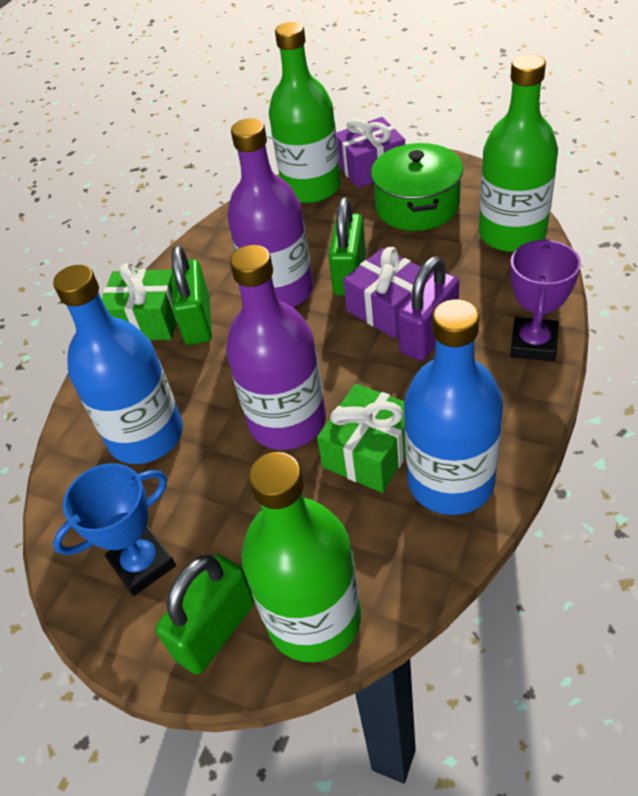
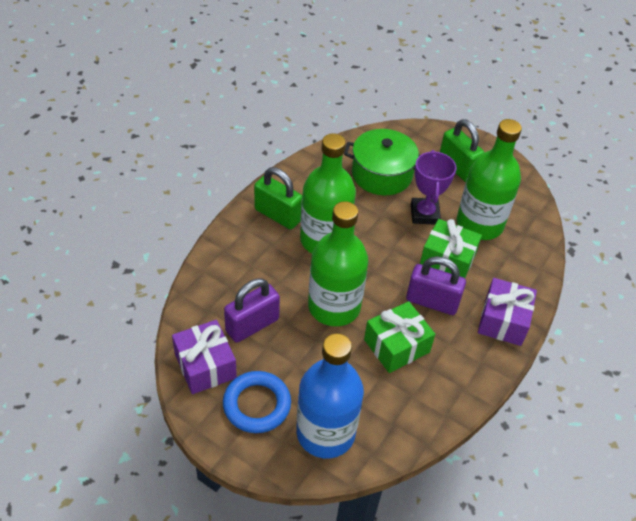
blue bottle: 2 -> 1
blue ring: 0 -> 1
blue trophy: 1 -> 0
green padlock: 3 -> 2
purple bottle: 2 -> 0
purple padlock: 1 -> 2

